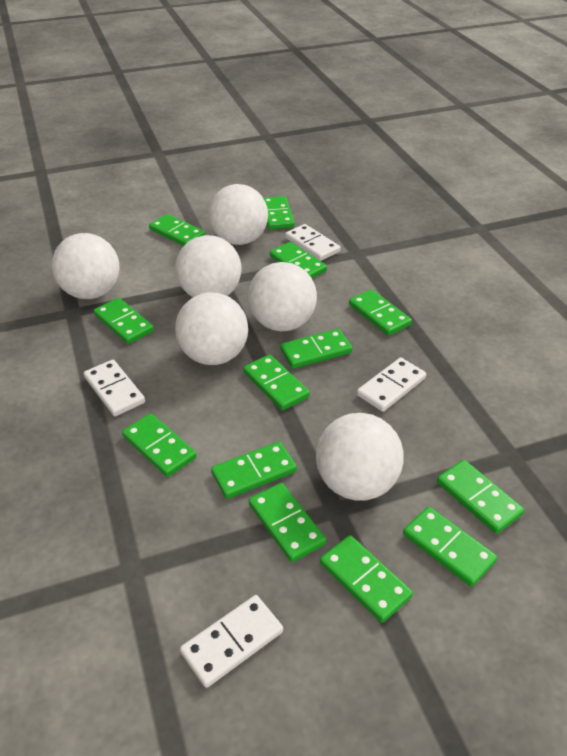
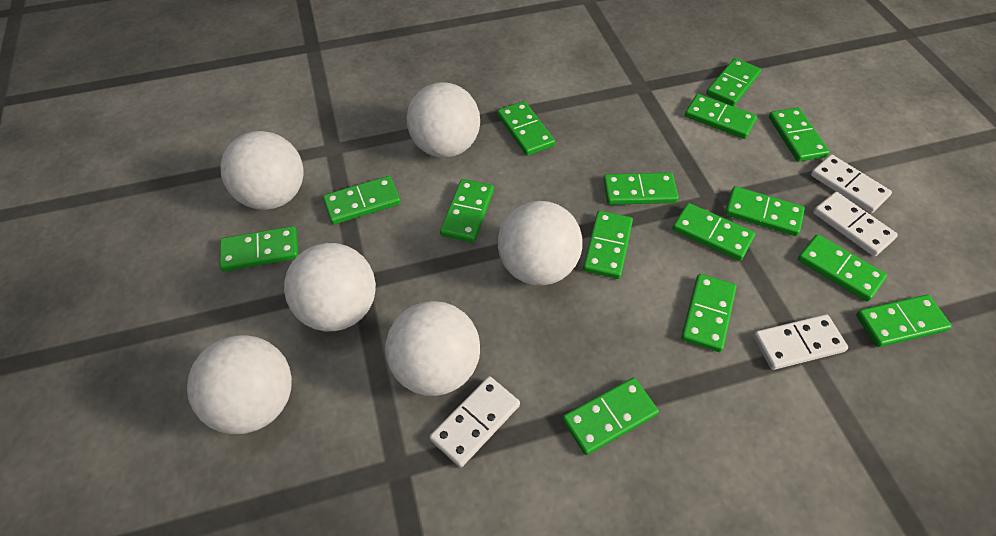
green domino: 13 -> 15

